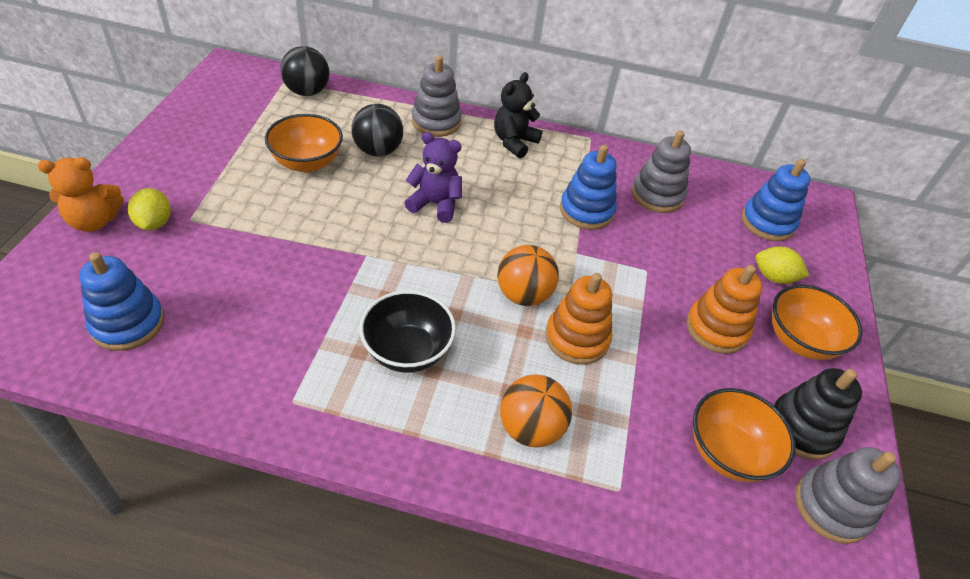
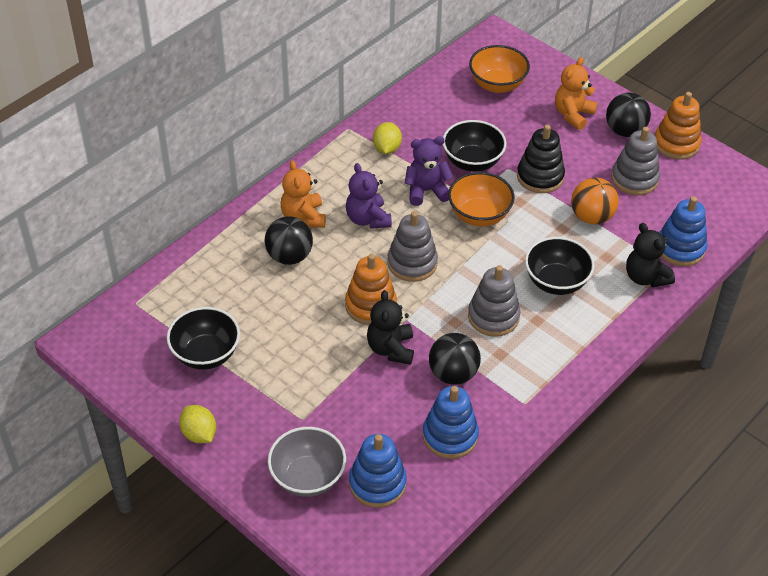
black ball: 2 -> 3
black bowl: 1 -> 3
black teddy bear: 1 -> 2
grey bowl: 0 -> 1
orange ball: 2 -> 1
orange bowl: 3 -> 2
orange teddy bear: 1 -> 2
purple teddy bear: 1 -> 2

